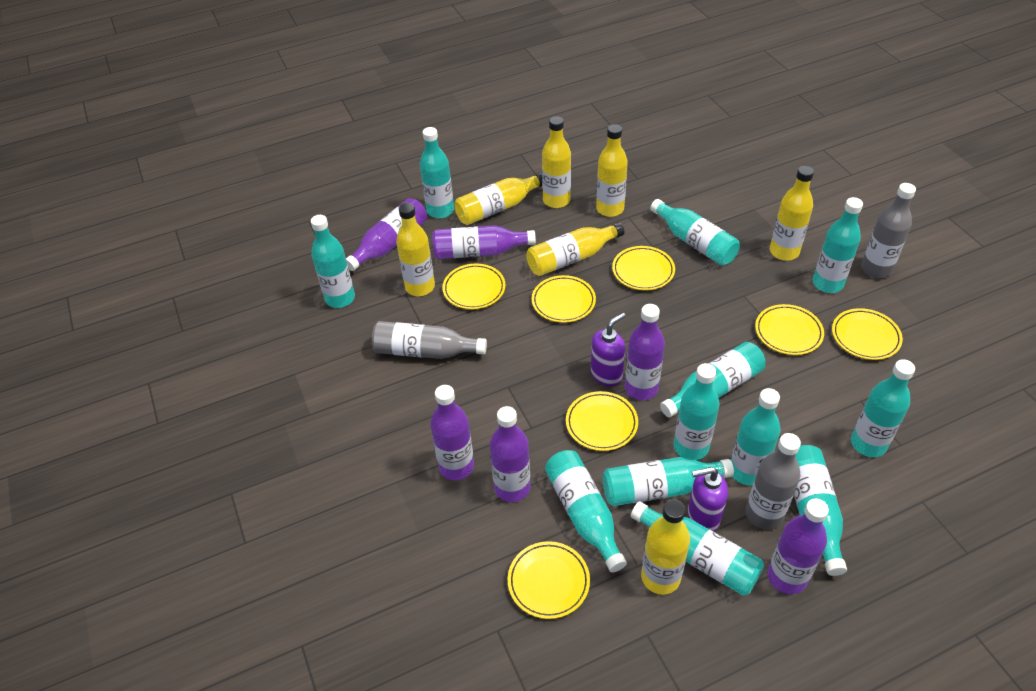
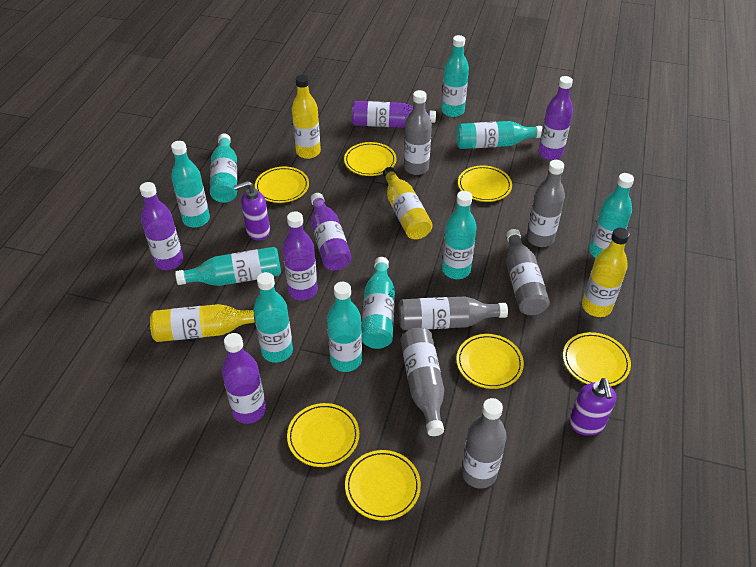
grey bottle: 3 -> 6
turquoise bottle: 12 -> 10
yellow bottle: 7 -> 4

